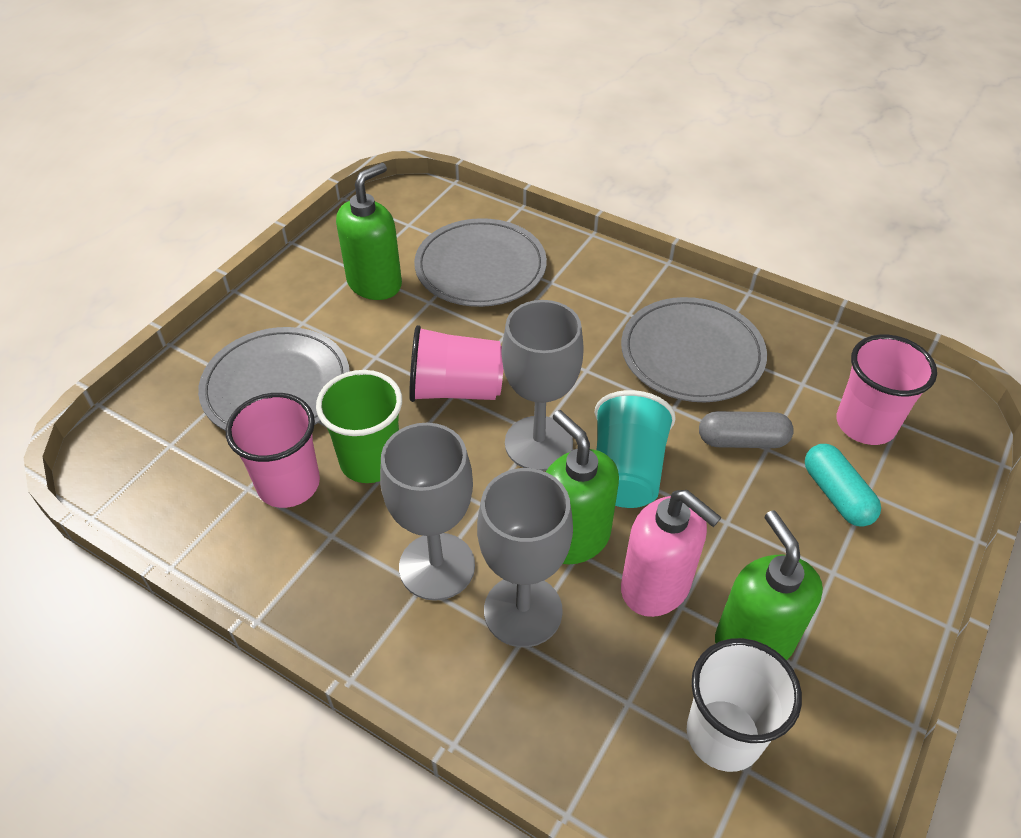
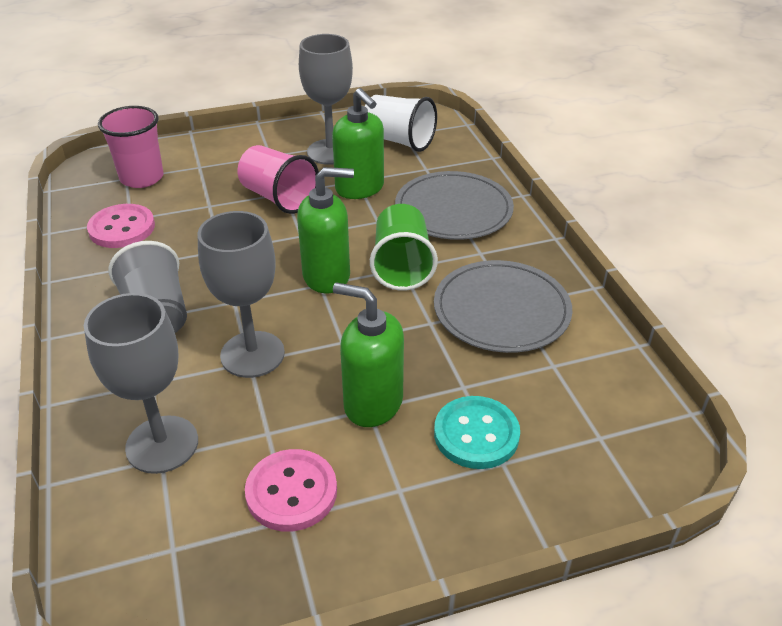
grey capsule: 1 -> 0
grey cup: 0 -> 1
grey plate: 3 -> 2
pink button: 0 -> 2
pink cup: 3 -> 2
pink soap dispenser: 1 -> 0
turquoise button: 0 -> 1
turquoise capsule: 1 -> 0
turquoise cup: 1 -> 0

